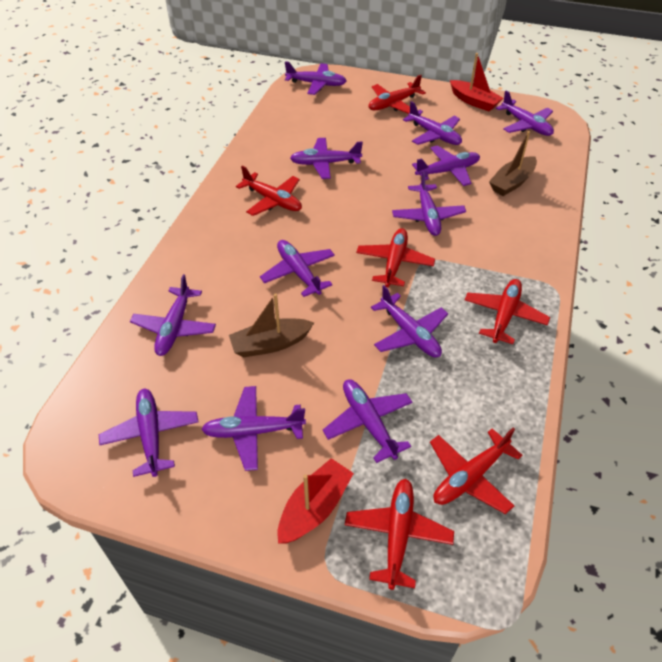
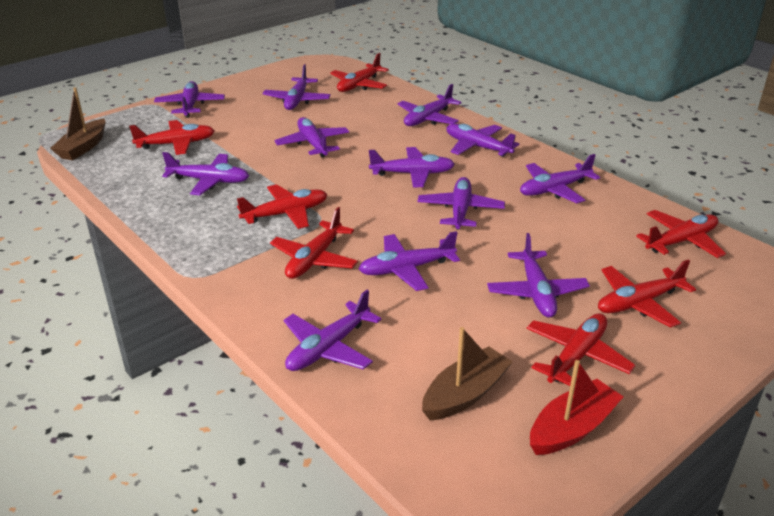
red boat: 2 -> 1
red plane: 6 -> 7

